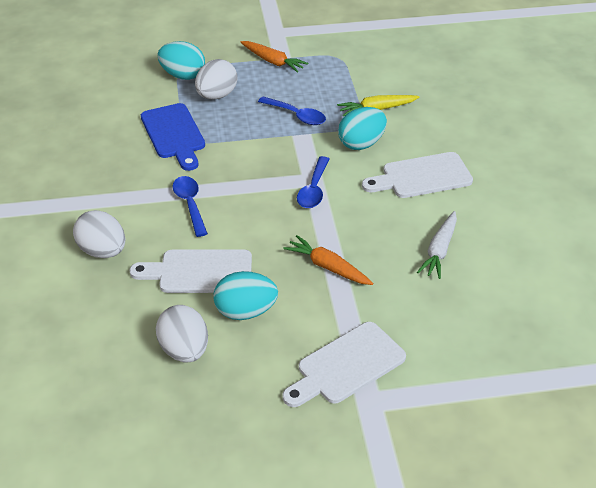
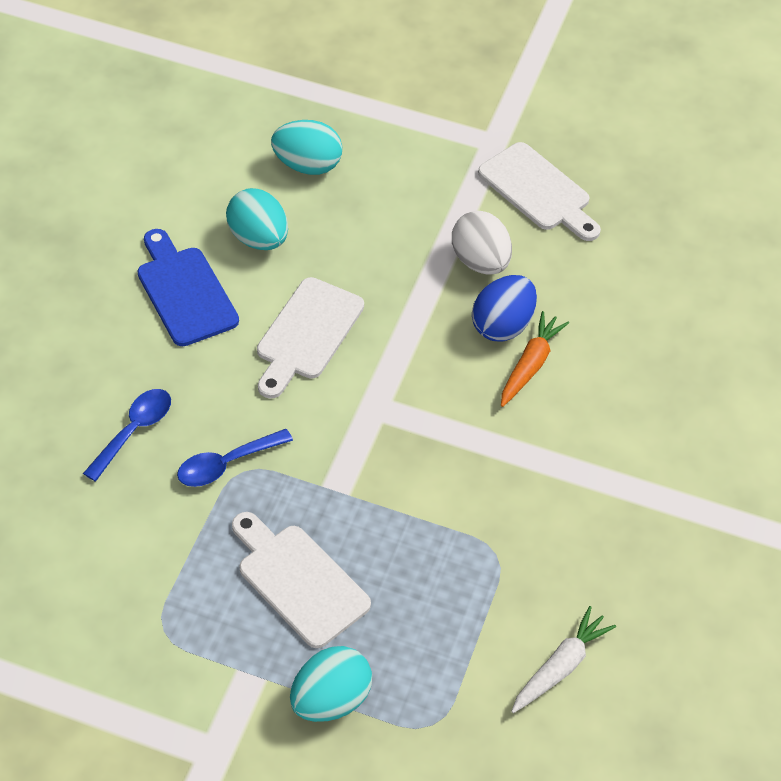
blue egg: 0 -> 1
blue spoon: 3 -> 2
orange carrot: 2 -> 1
white egg: 3 -> 1
yellow carrot: 1 -> 0

